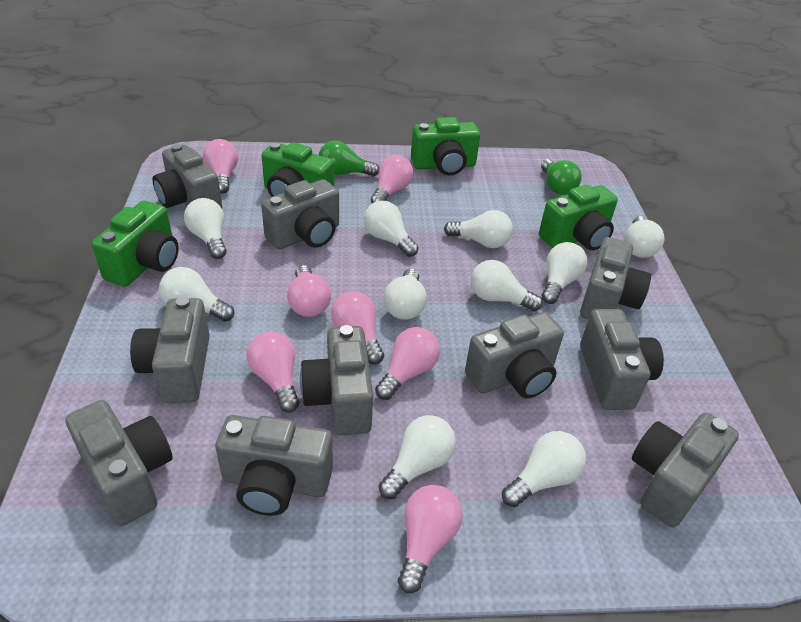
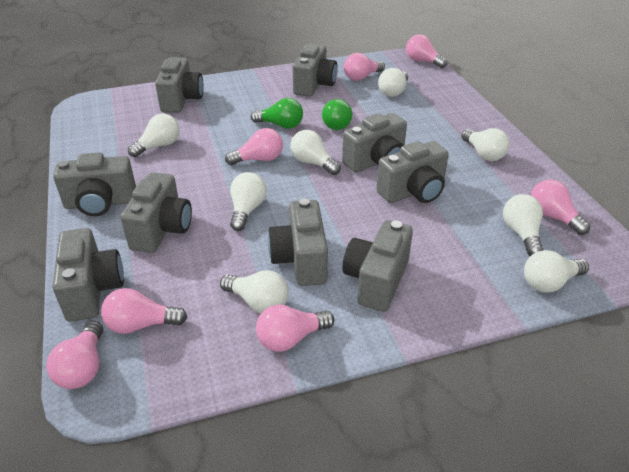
green camera: 4 -> 0
grey camera: 10 -> 9
white light bulb: 10 -> 8

